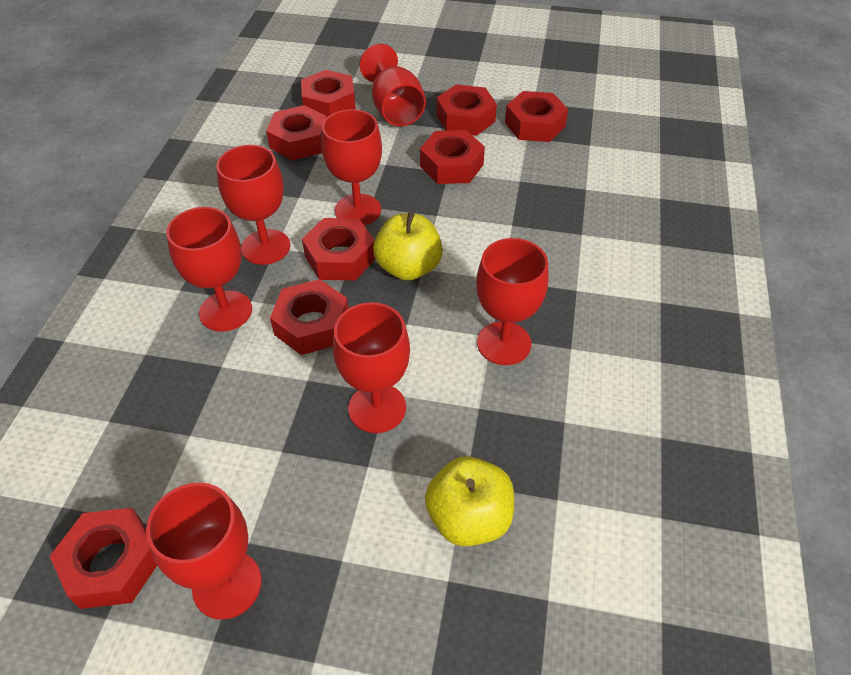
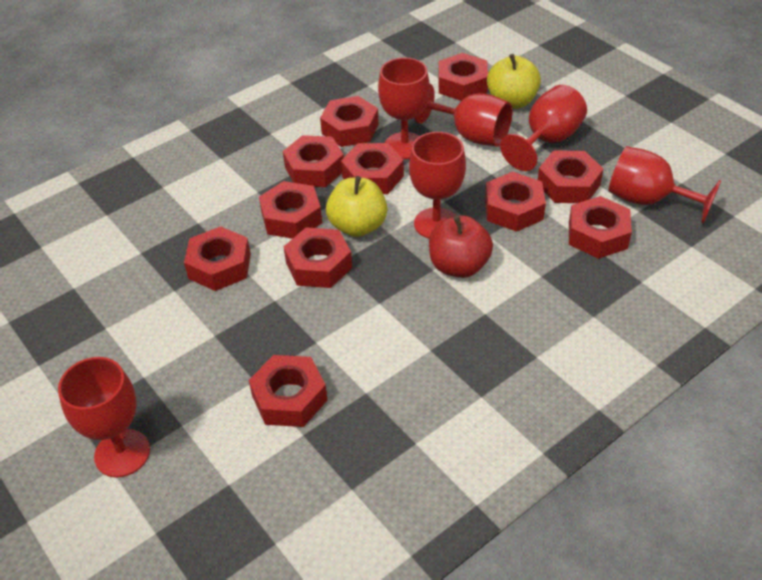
red apple: 0 -> 1
red goblet: 7 -> 6
red nut: 8 -> 11

